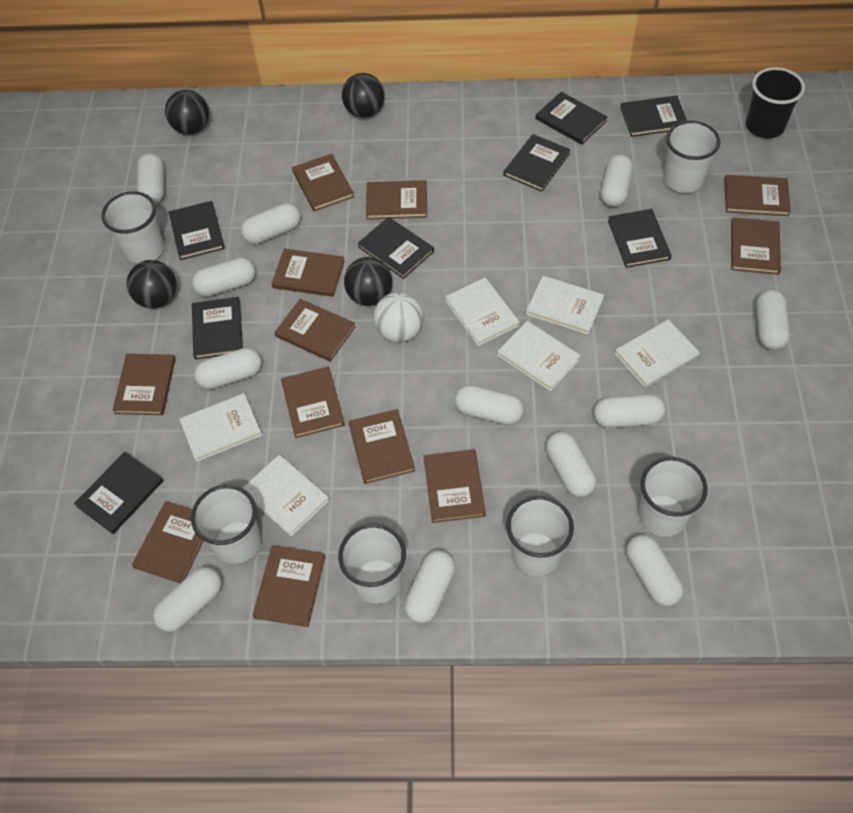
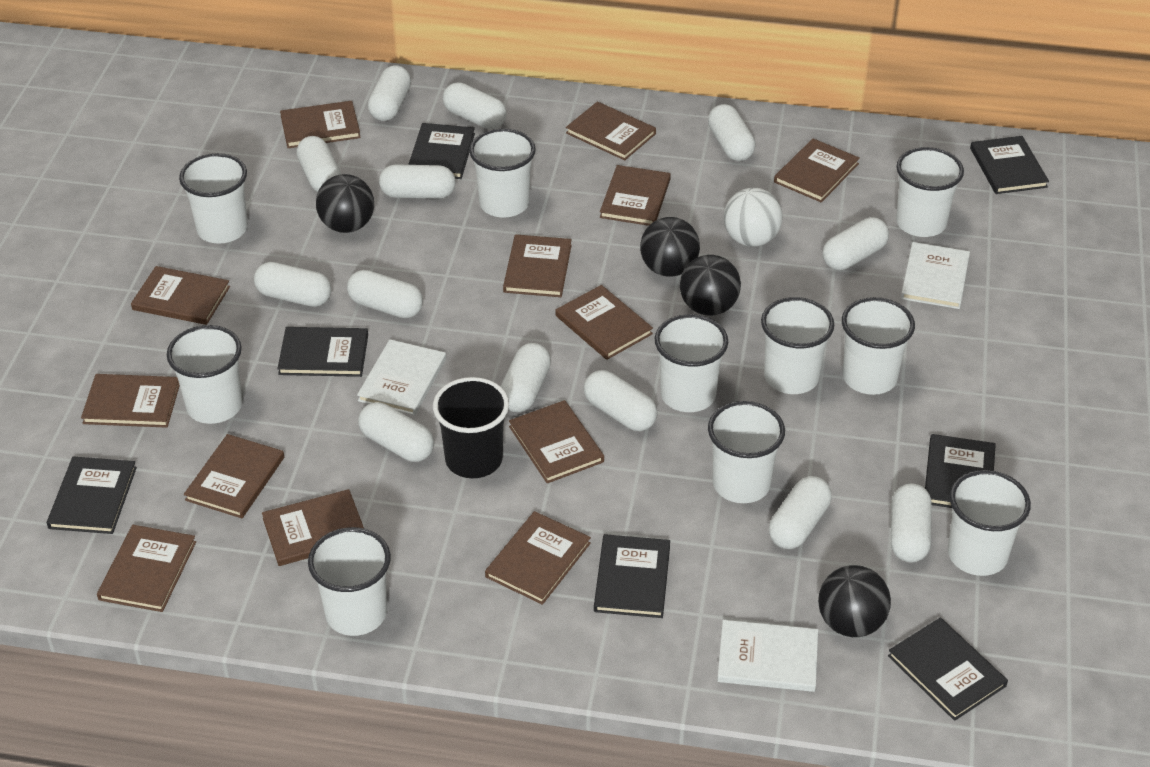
black book: 8 -> 7
brown book: 12 -> 13
white book: 6 -> 3
white capsule: 12 -> 13
white cup: 6 -> 10

